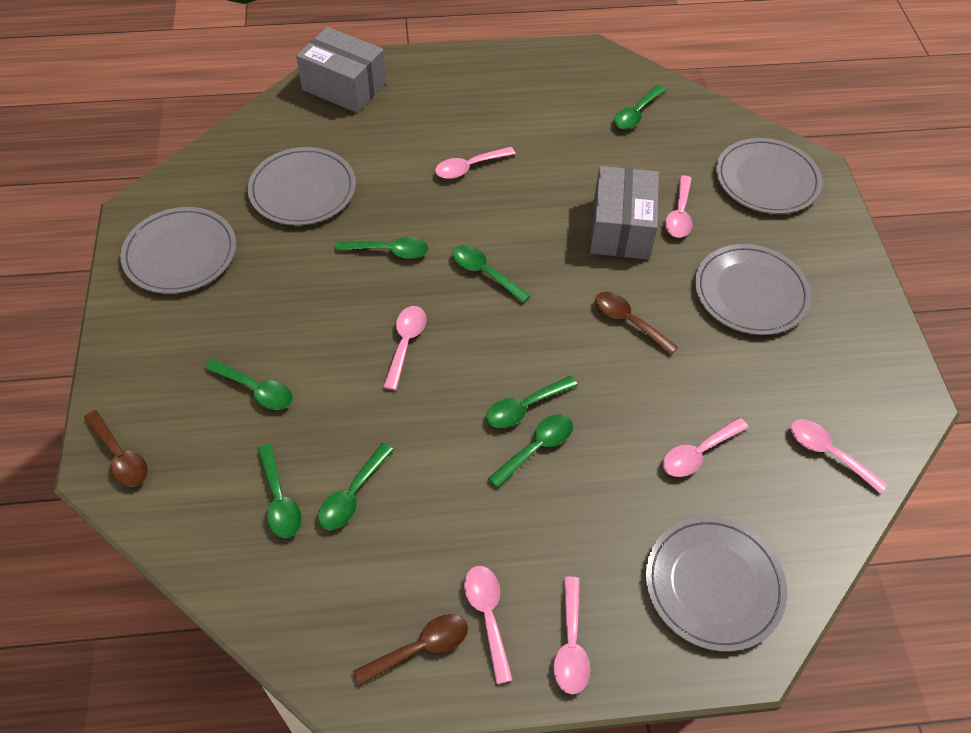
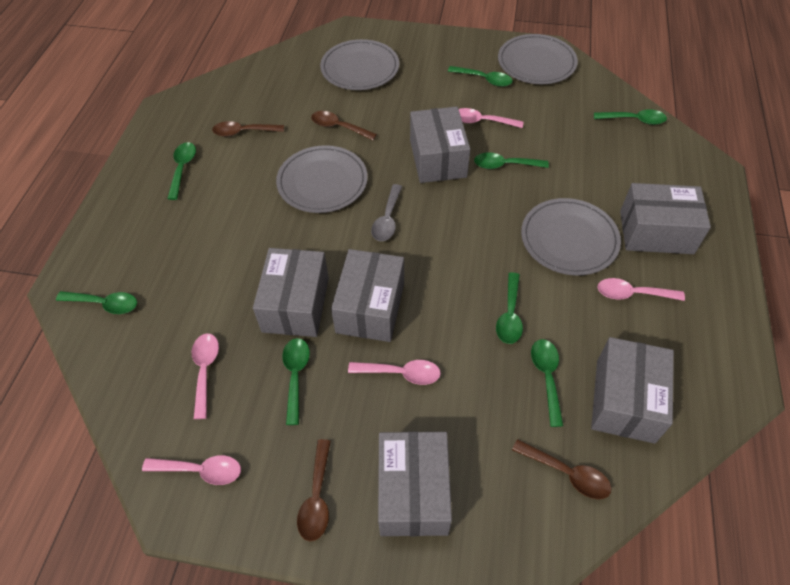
brown spoon: 3 -> 4
grey box: 2 -> 6
grey plate: 5 -> 4
grey spoon: 0 -> 1
pink spoon: 7 -> 5

